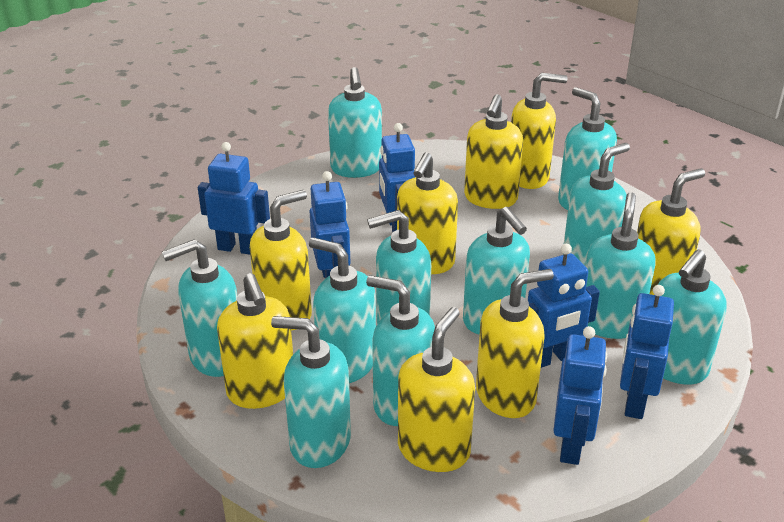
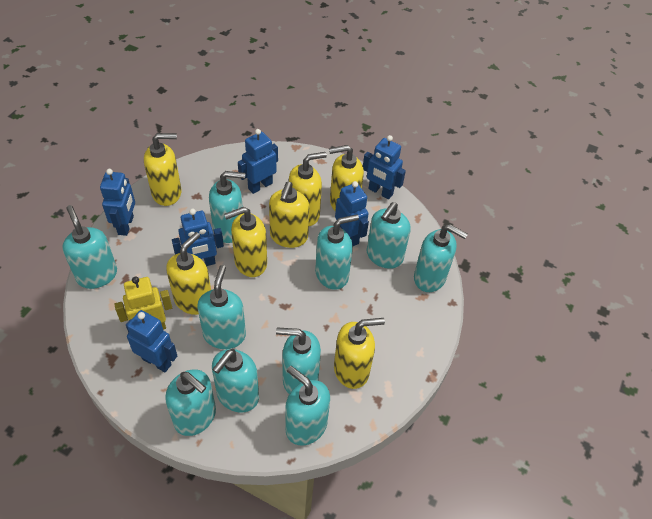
turquoise soap dispenser: 11 -> 10
yellow robot: 0 -> 1
yellow soap dispenser: 8 -> 7

